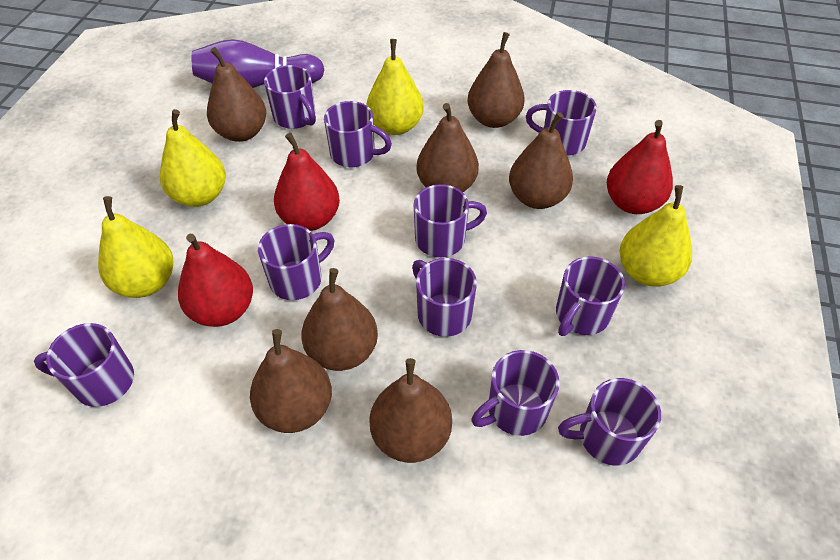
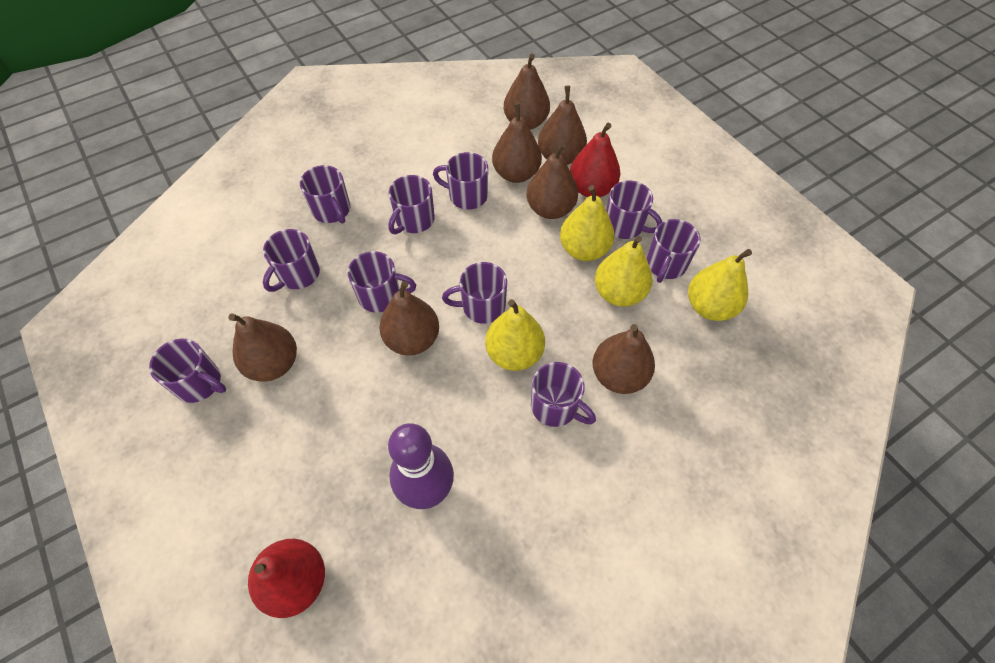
red pear: 3 -> 2

